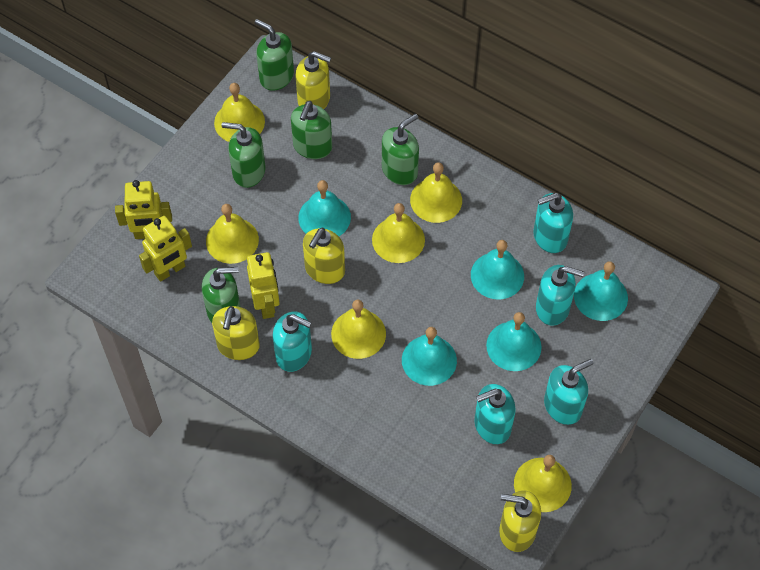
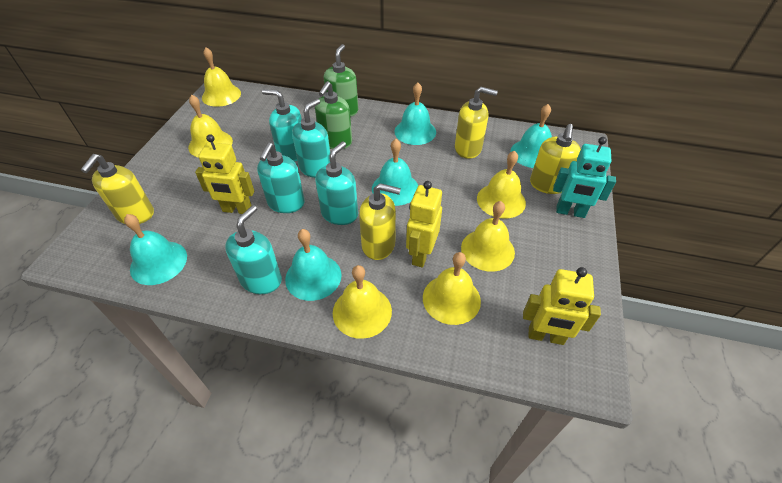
green soap dispenser: 5 -> 2
turquoise robot: 0 -> 1

